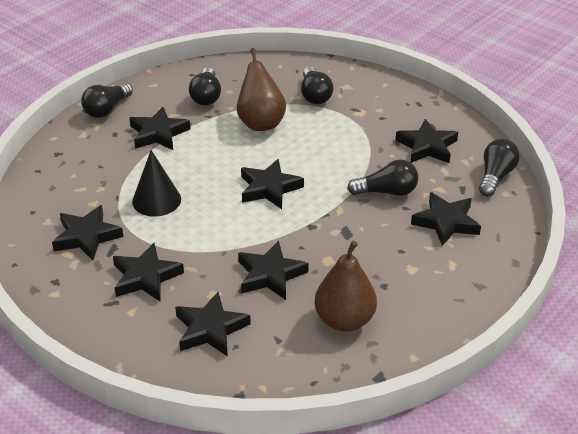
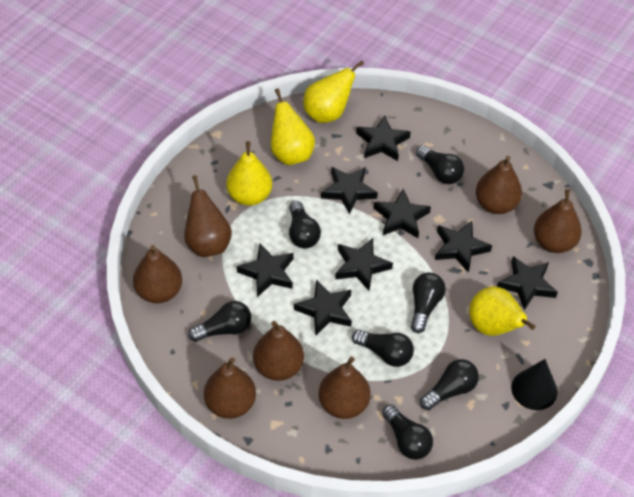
black light bulb: 5 -> 7
brown pear: 2 -> 7
yellow pear: 0 -> 4

